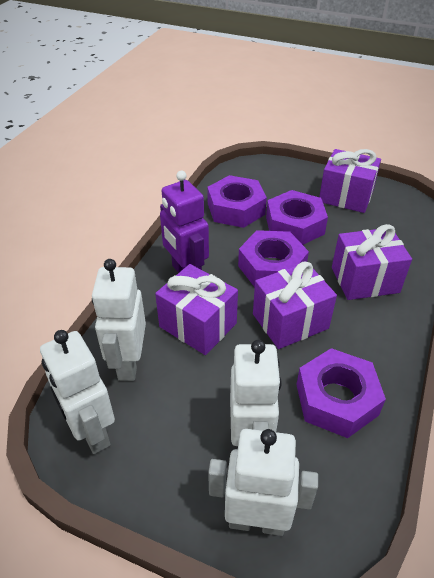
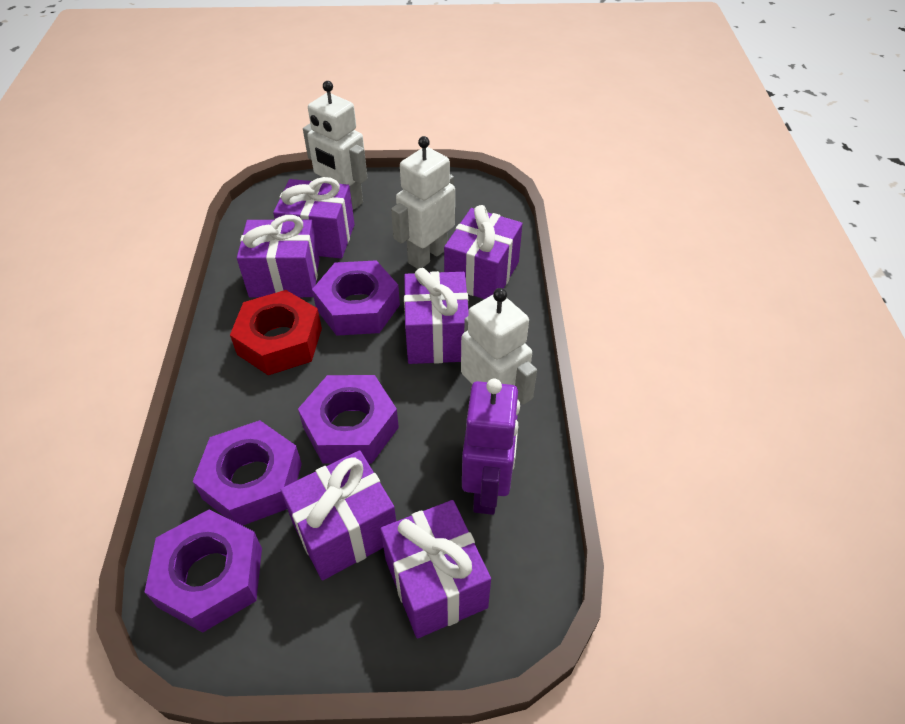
purple gift: 4 -> 6
red nut: 0 -> 1
white robot: 4 -> 3

